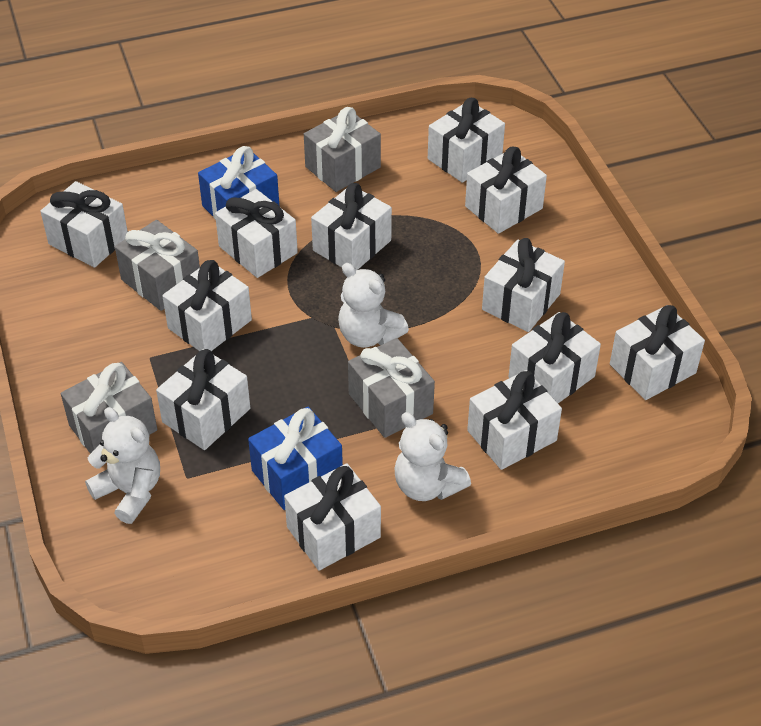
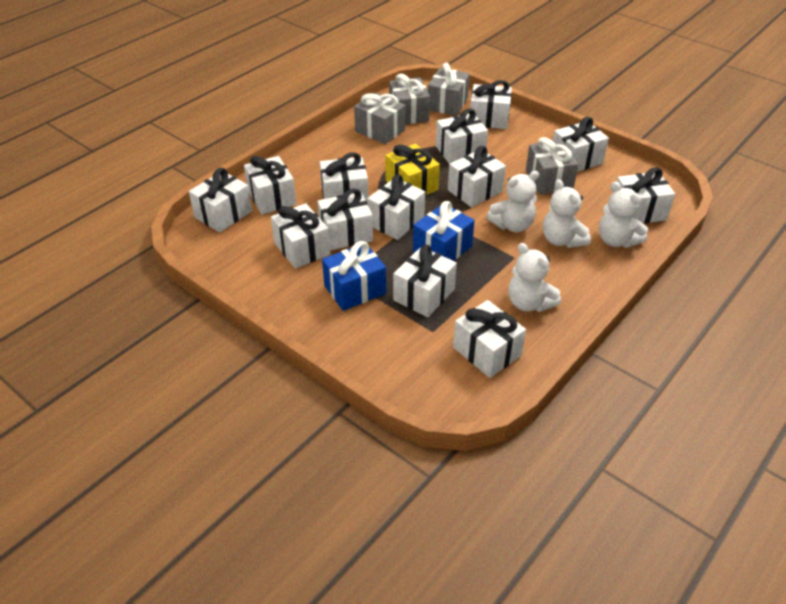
white gift: 12 -> 13
white teddy bear: 3 -> 4
yellow gift: 0 -> 1

